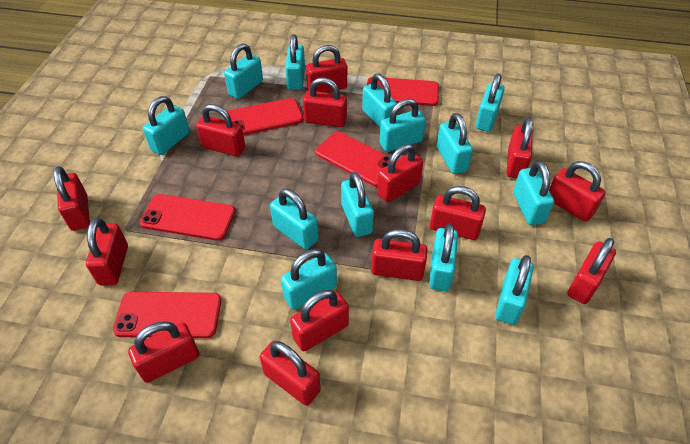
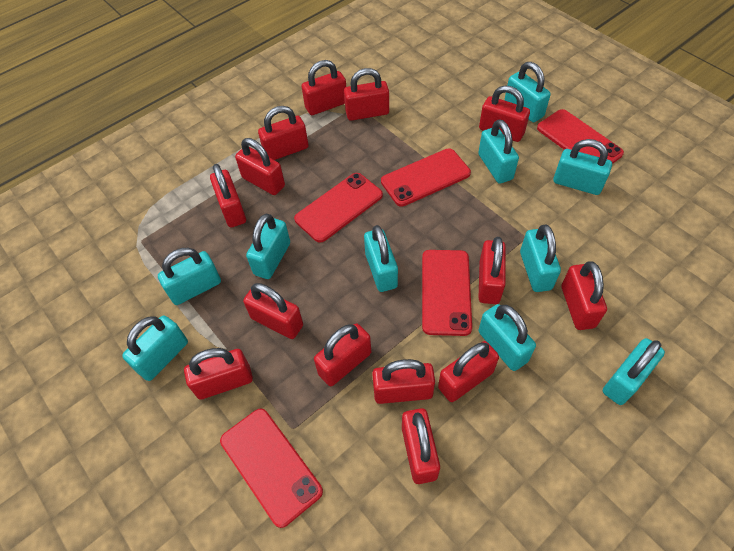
turquoise padlock: 13 -> 10

